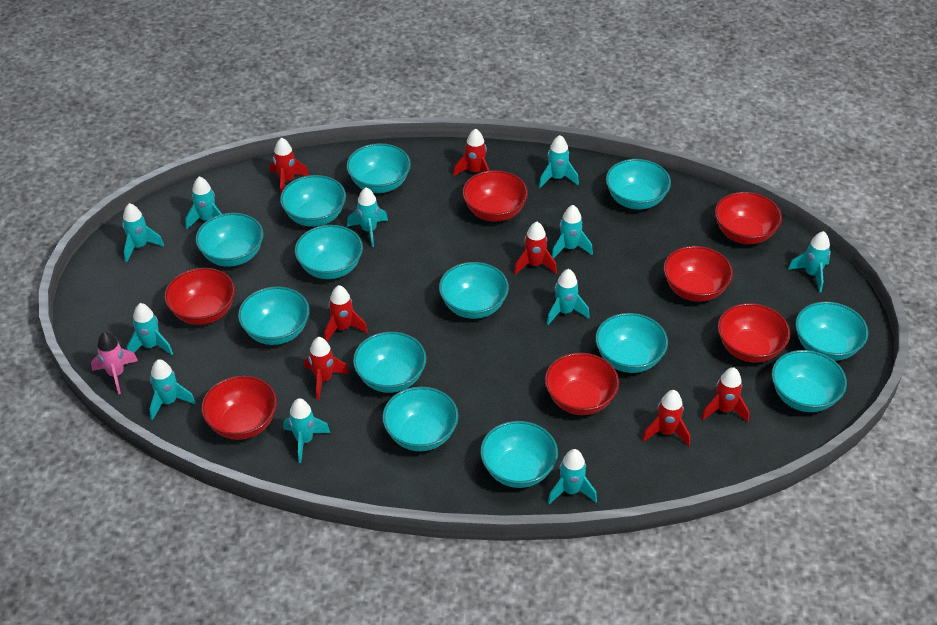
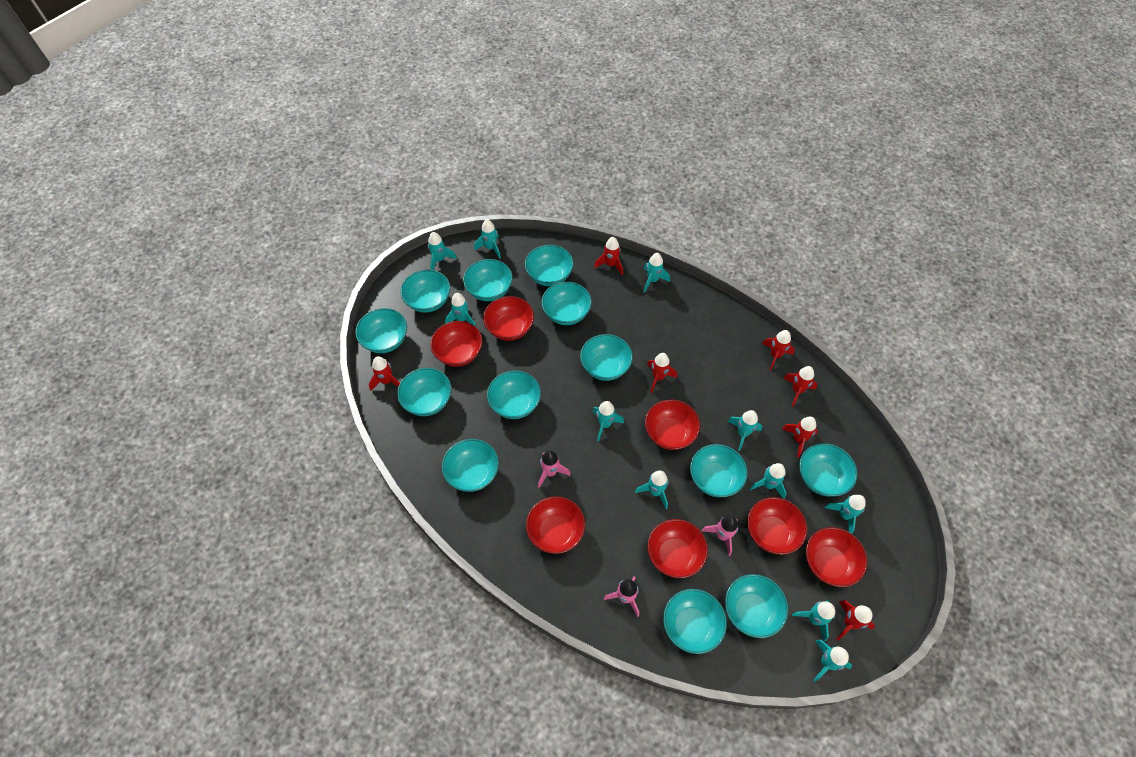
pink rocket: 1 -> 3

